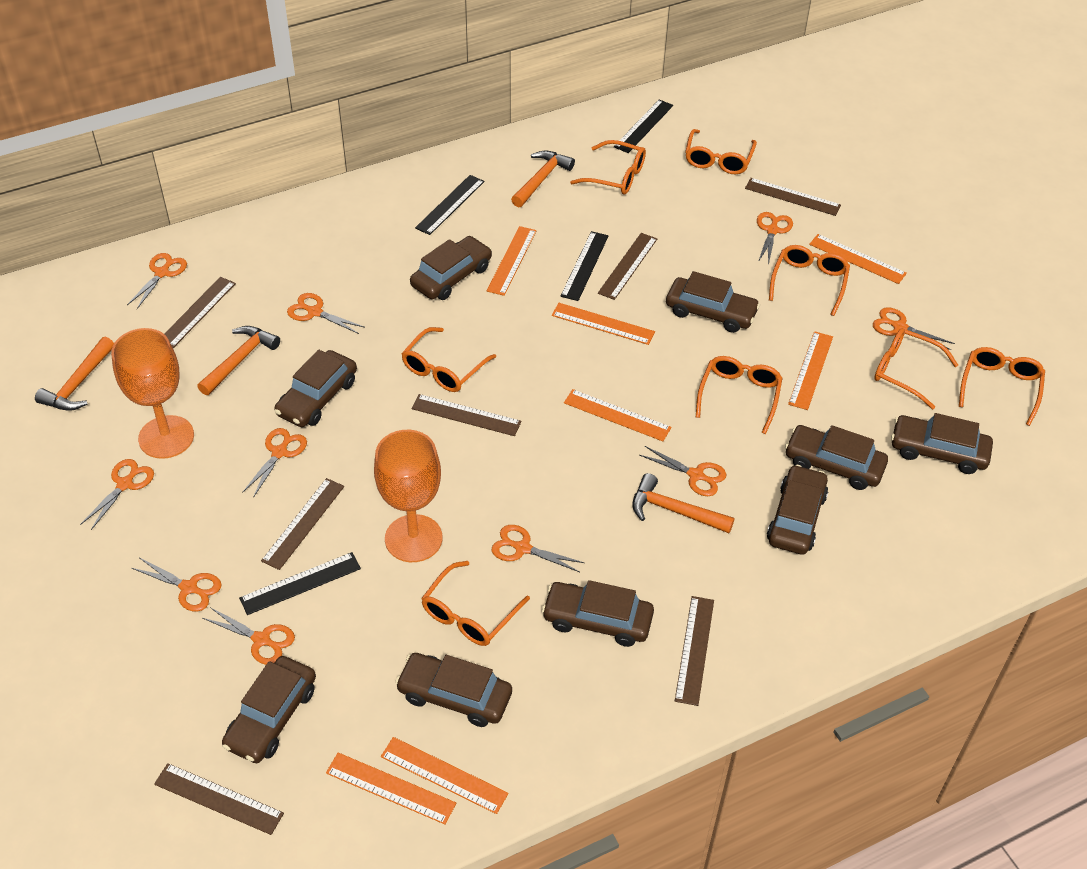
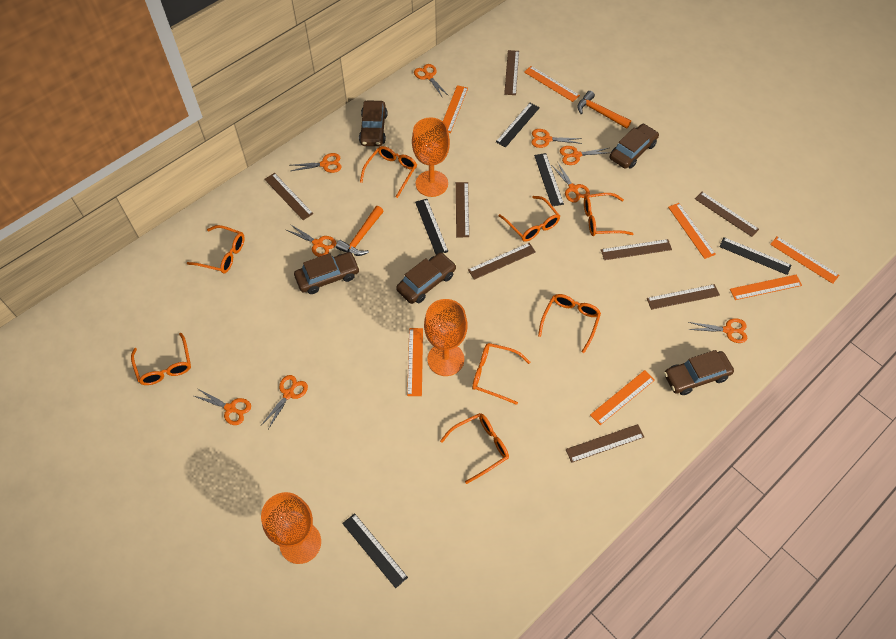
black ruler: 4 -> 5
brown car: 9 -> 5
brown ruler: 7 -> 8
orange goblet: 2 -> 3
orange hammer: 4 -> 2
orange scissors: 10 -> 9

